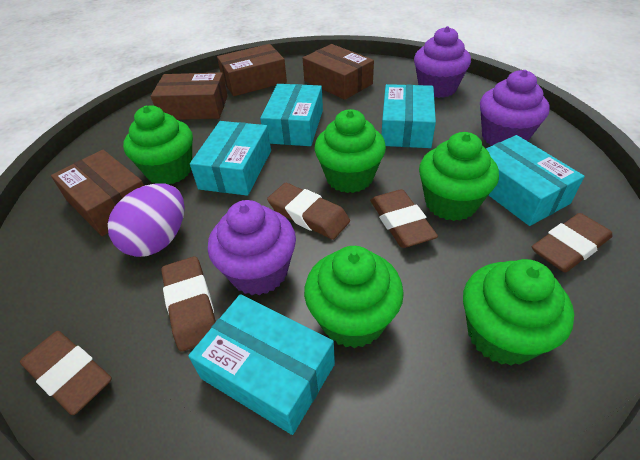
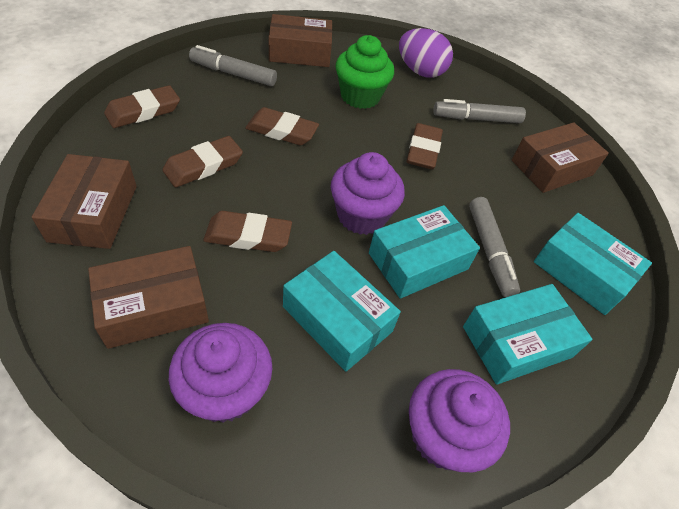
green cupcake: 5 -> 1
grey marker: 0 -> 3
turquoise box: 5 -> 4

